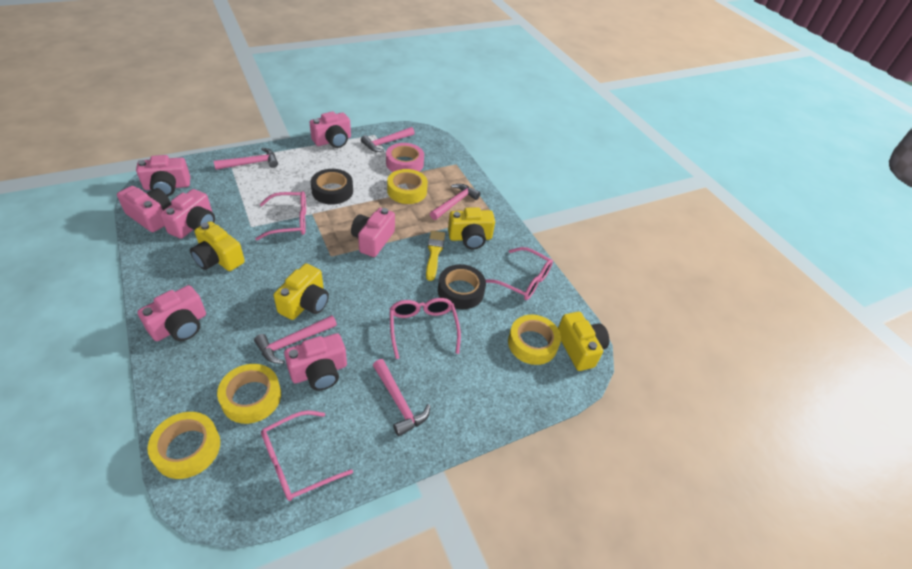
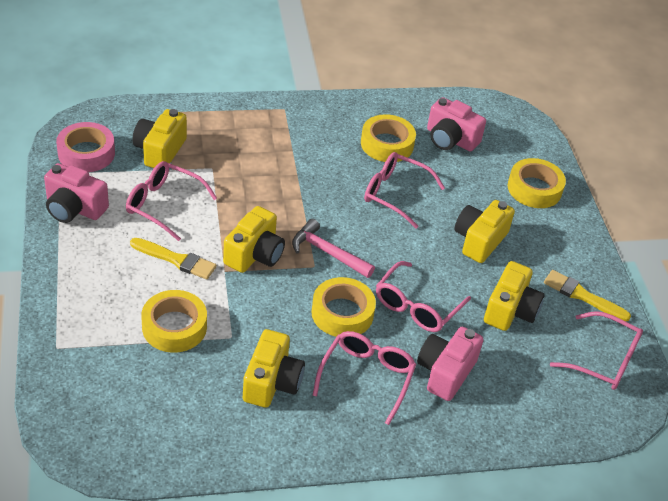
black tape: 2 -> 0
pink camera: 7 -> 3
pink glasses: 4 -> 5
pink hammer: 5 -> 1
yellow brush: 1 -> 2
yellow camera: 4 -> 5

